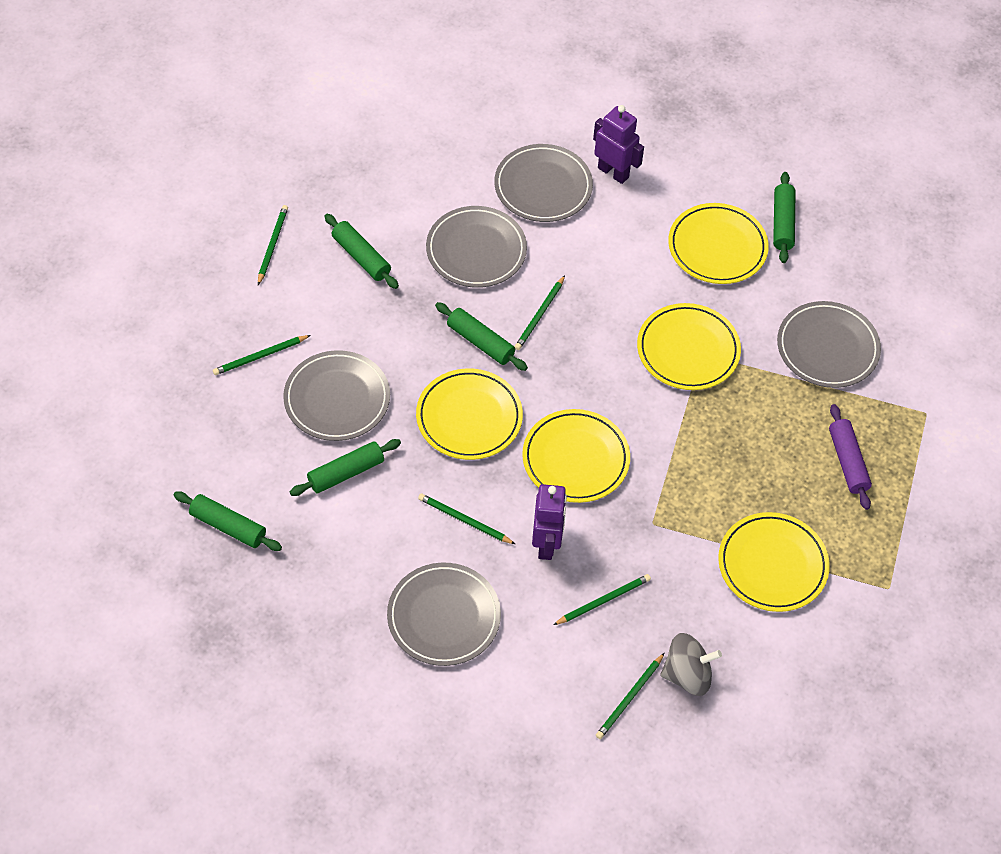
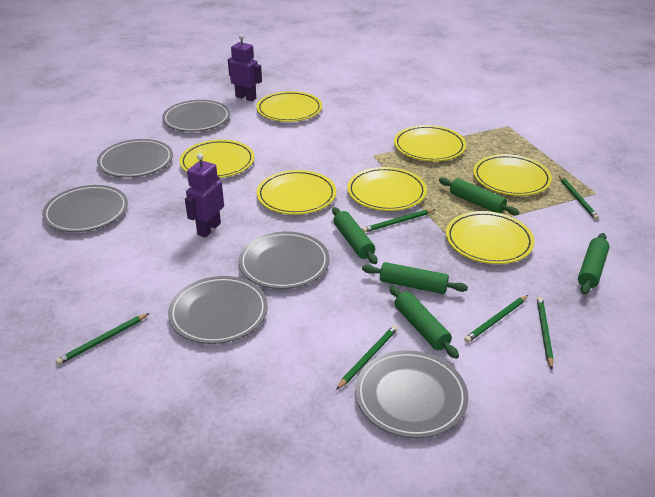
grey plate: 5 -> 6
grey spinning top: 1 -> 0
purple rolling pin: 1 -> 0
yellow plate: 5 -> 7

